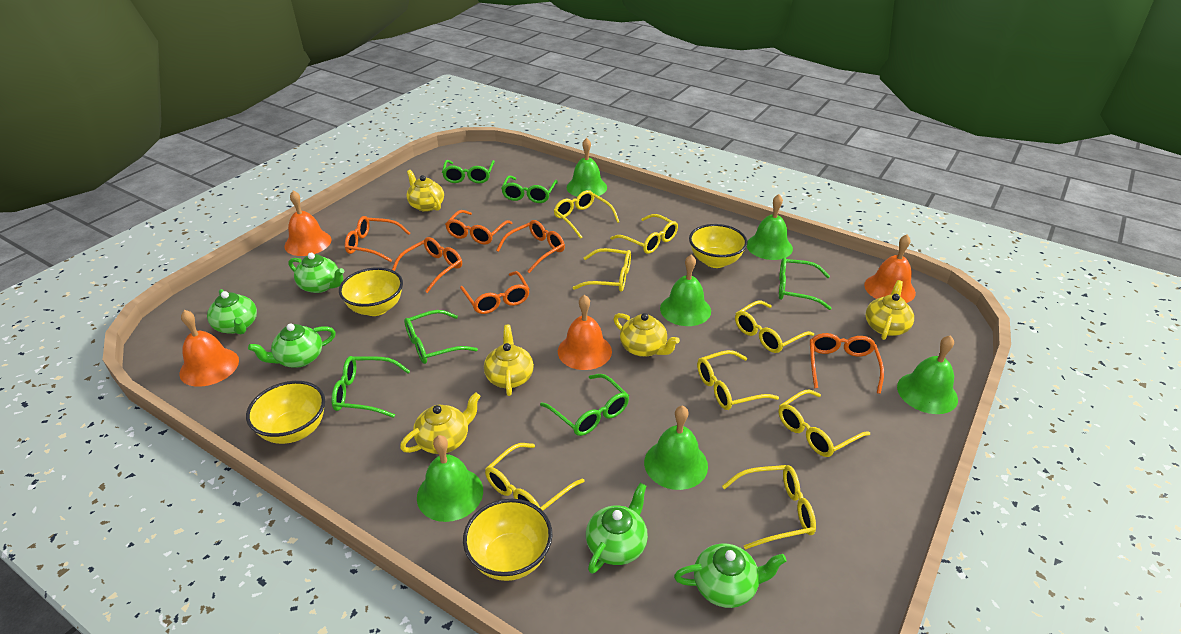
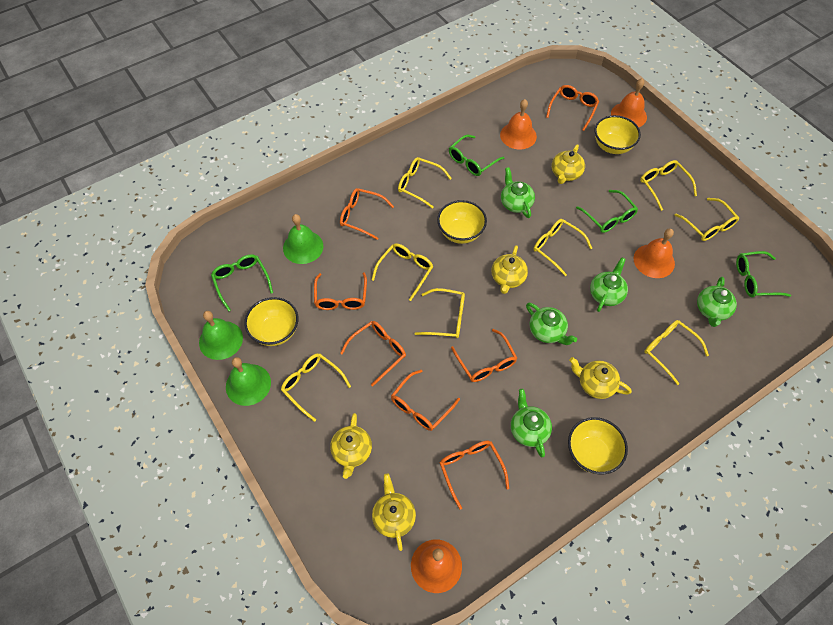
green bell: 6 -> 3
green glasses: 6 -> 4
orange glasses: 6 -> 7

